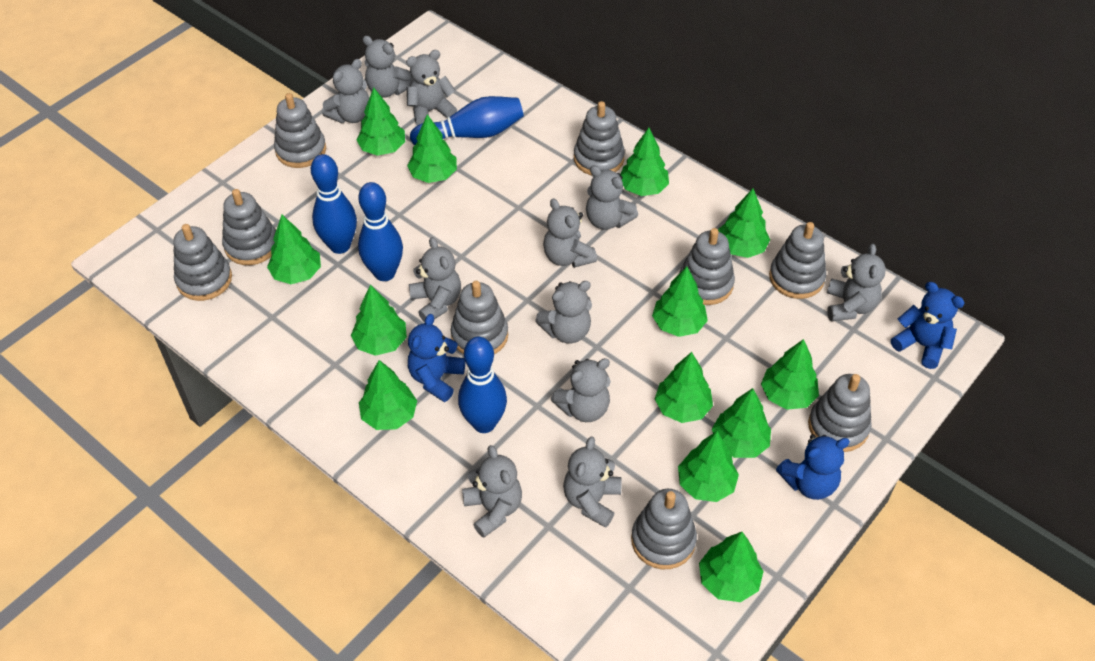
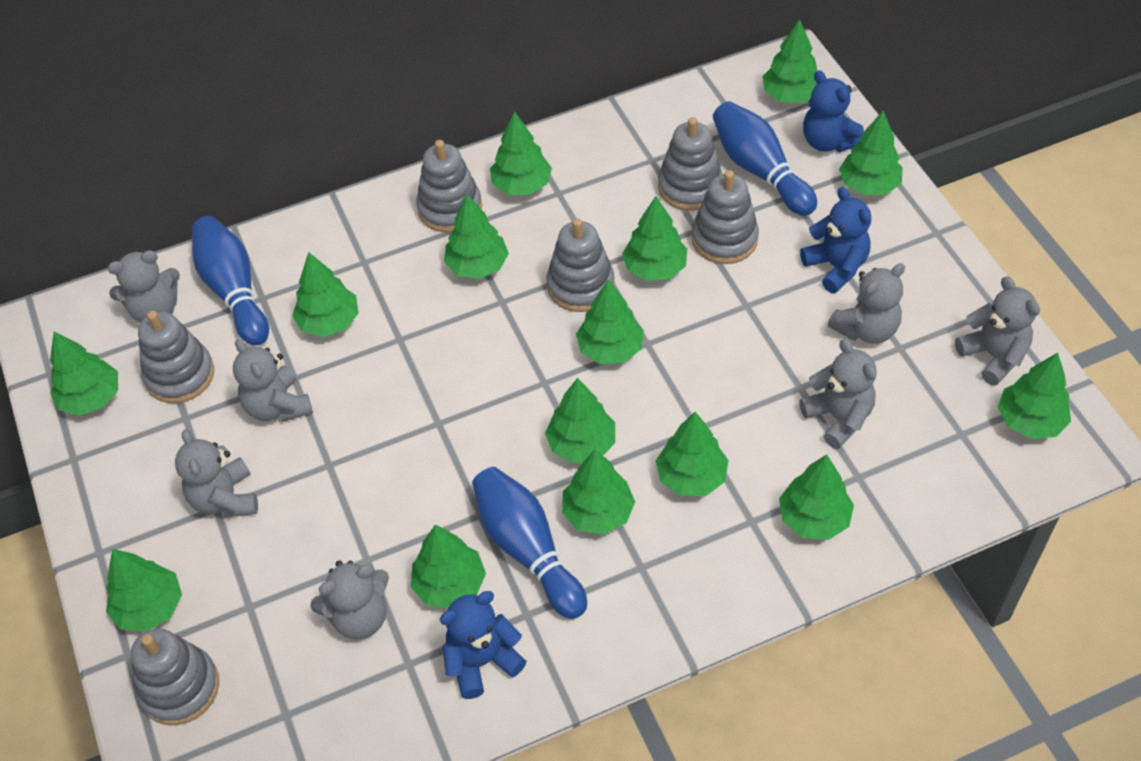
blue bowling pin: 4 -> 3
green tree: 13 -> 15
grey stacking toy: 9 -> 6
grey teddy bear: 11 -> 7

